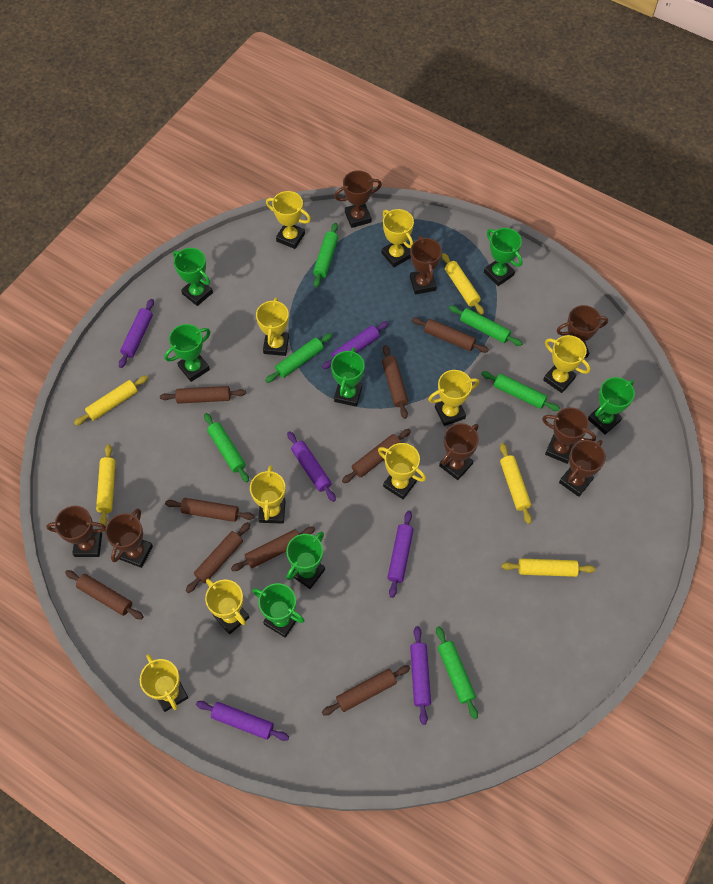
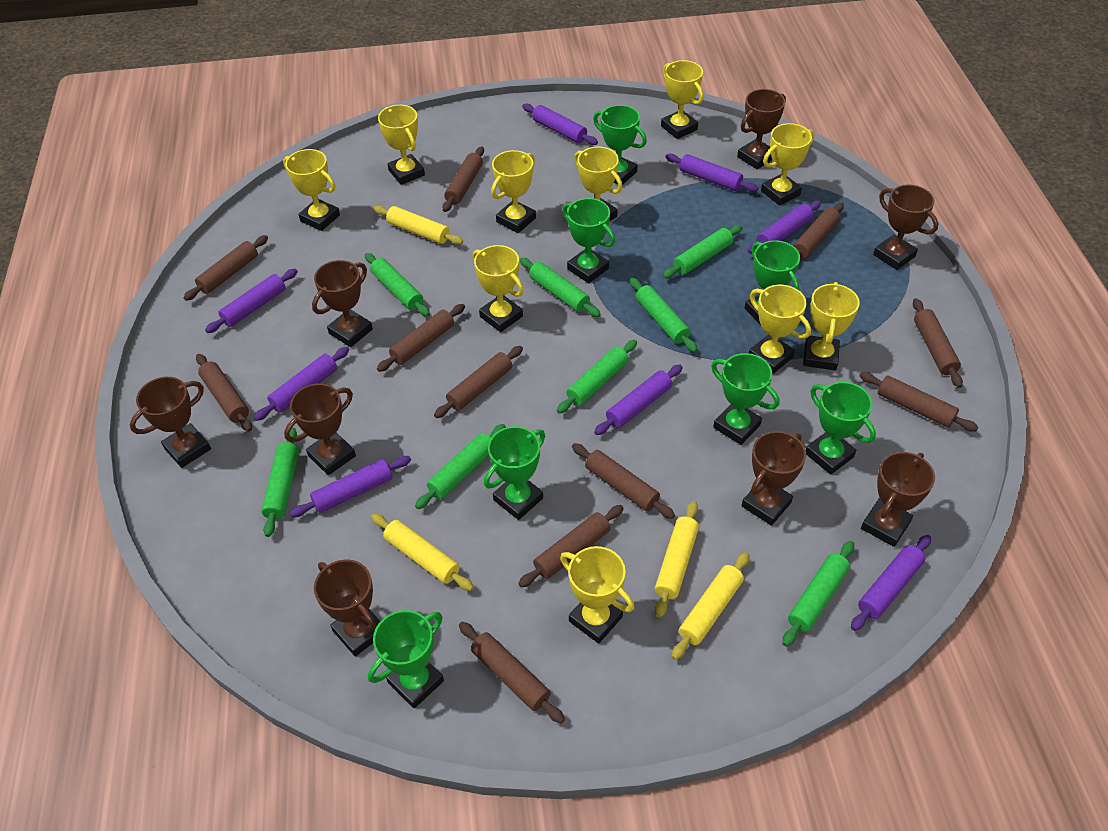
brown rolling pin: 9 -> 11
green rolling pin: 6 -> 8
purple rolling pin: 6 -> 8
yellow rolling pin: 5 -> 4
yellow trophy: 9 -> 10

